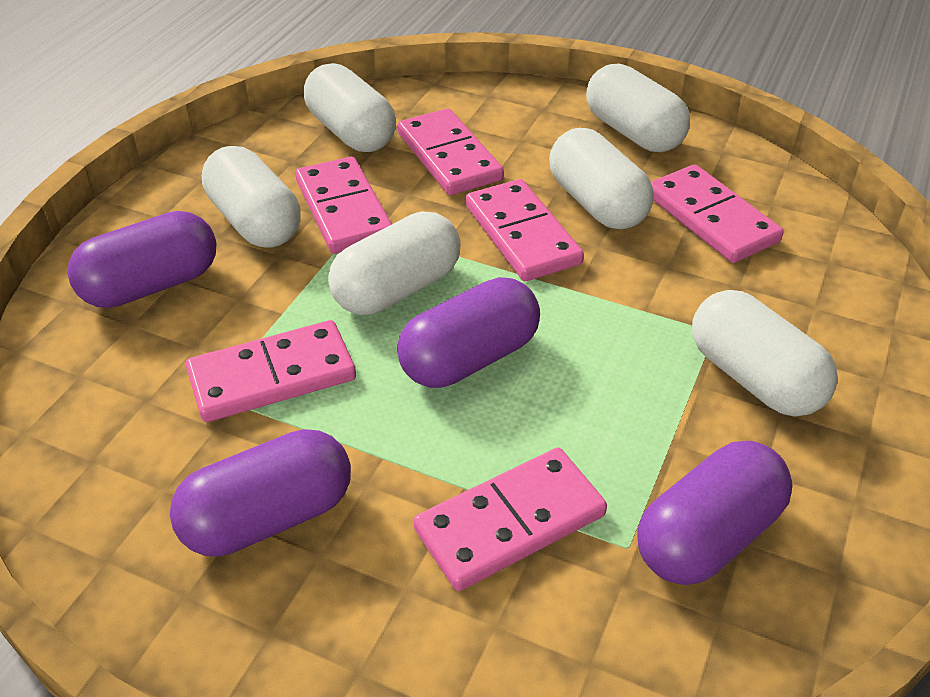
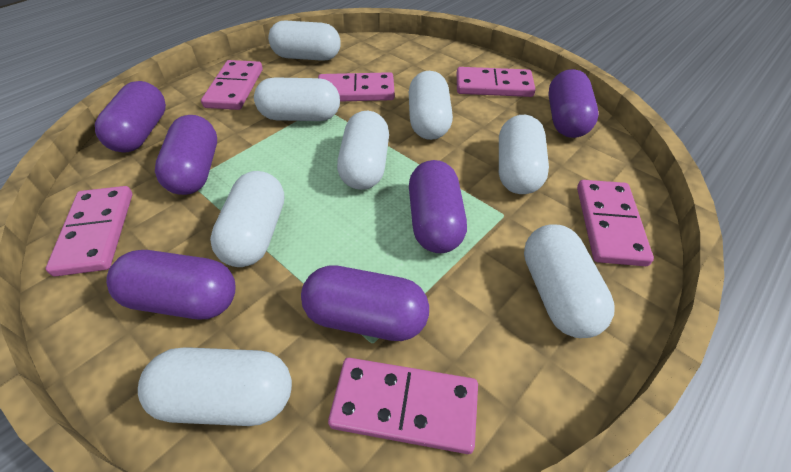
purple capsule: 4 -> 6
white capsule: 6 -> 8

